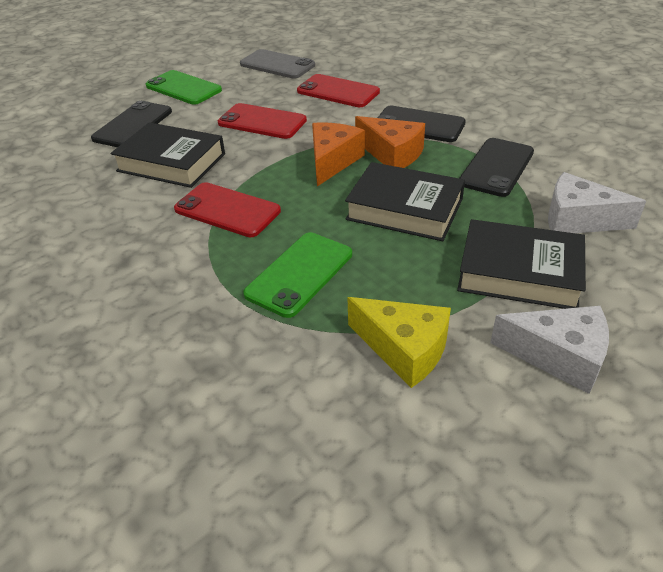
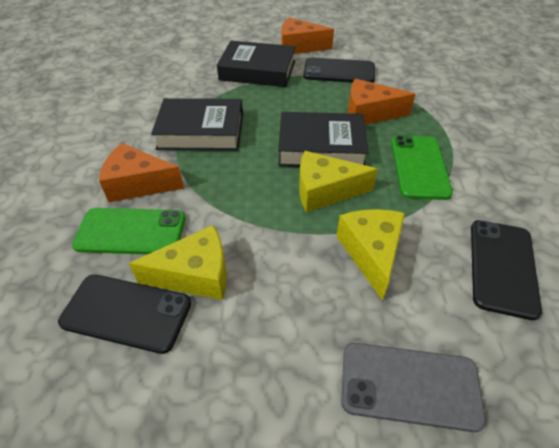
orange cheese: 2 -> 3
red phone: 3 -> 0
white cheese: 2 -> 0
yellow cheese: 1 -> 3

